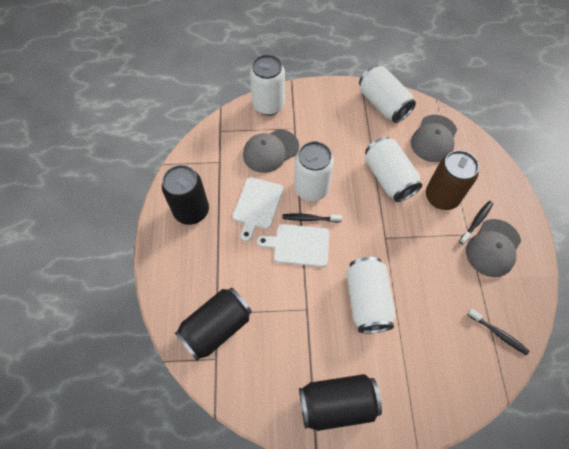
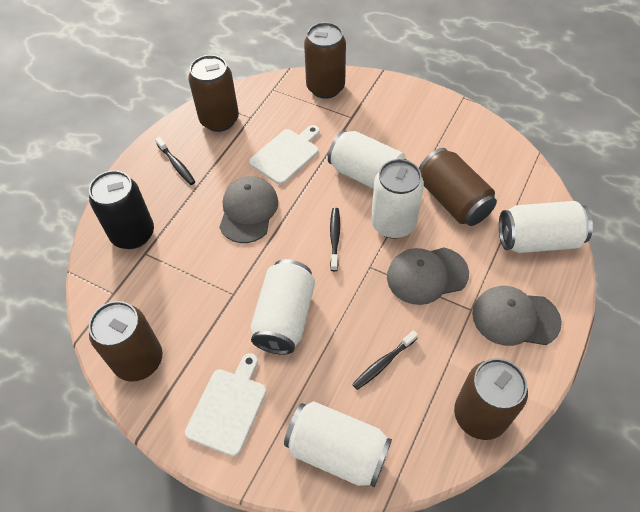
black can: 3 -> 1
brown can: 1 -> 5

